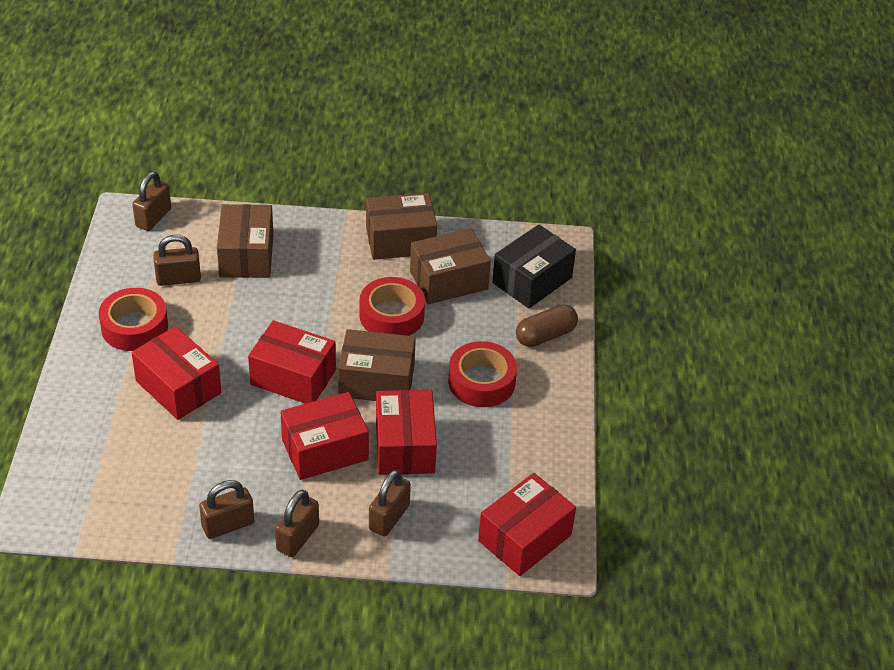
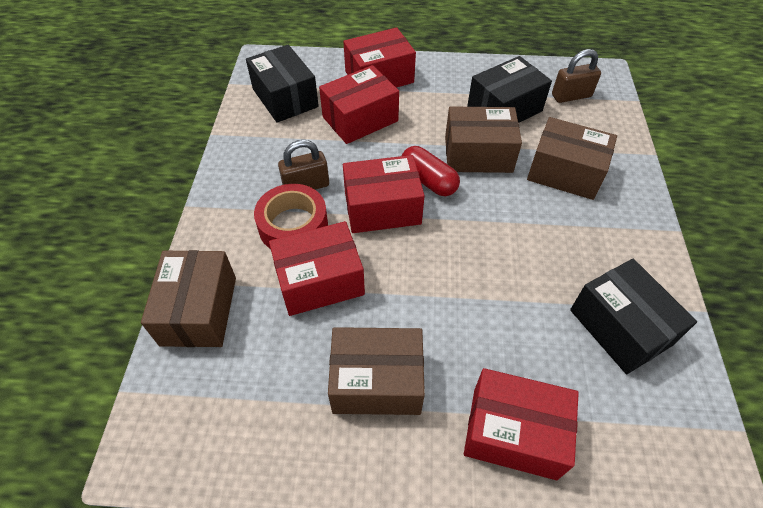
black box: 1 -> 3
brown capsule: 1 -> 0
brown padlock: 5 -> 2
red capsule: 0 -> 1
red tape: 3 -> 1

